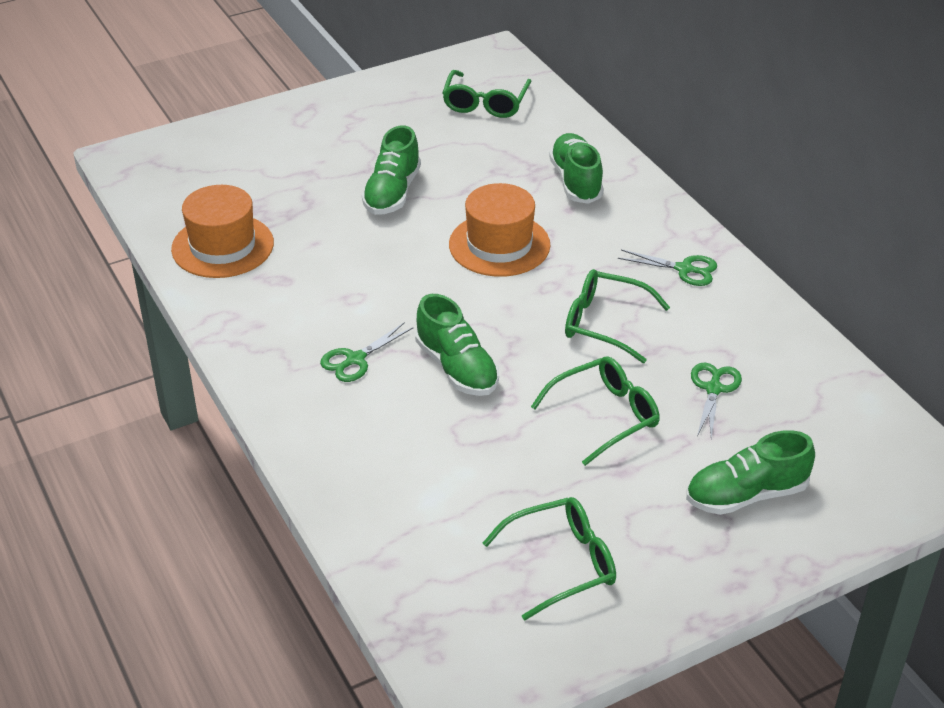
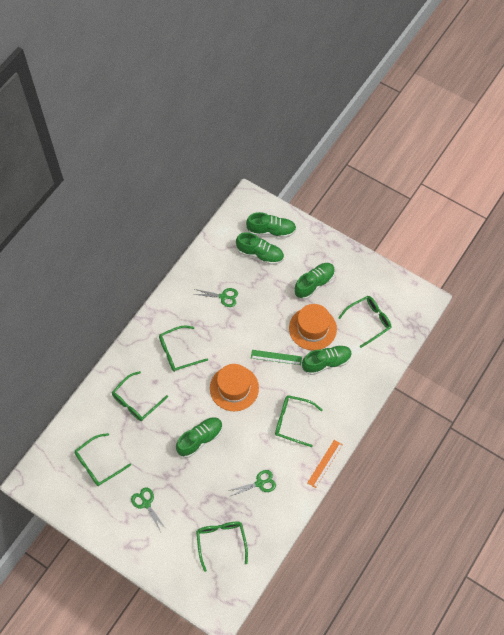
green glasses: 4 -> 6
green ruler: 0 -> 1
green shoe: 4 -> 5
orange ruler: 0 -> 1

